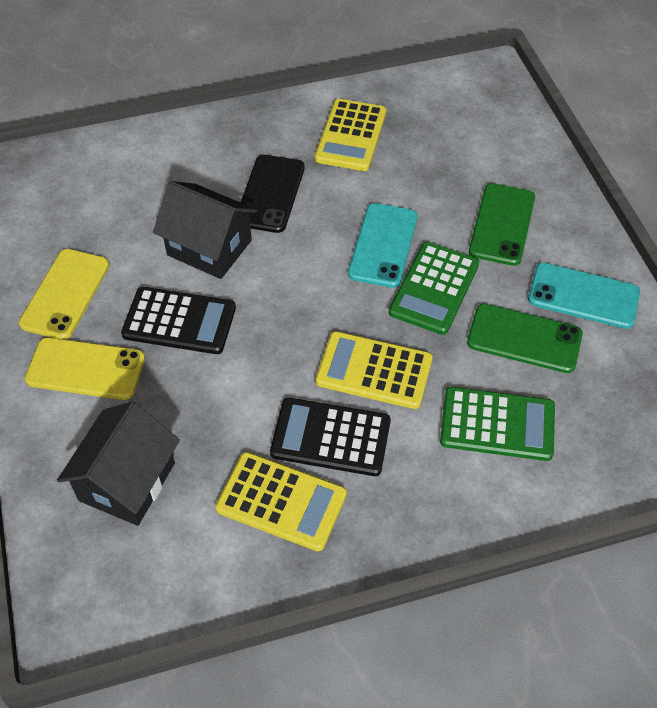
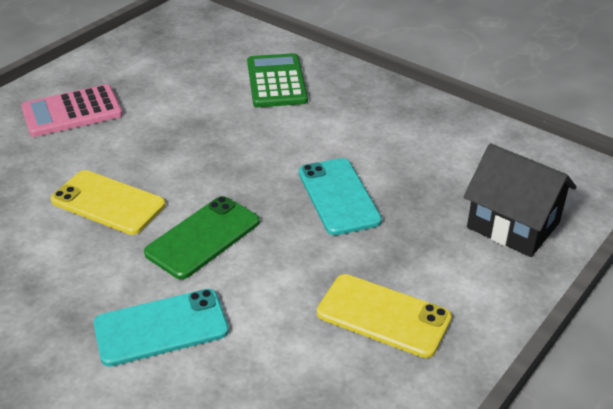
black calculator: 2 -> 0
black house: 2 -> 1
black phone: 1 -> 0
green calculator: 2 -> 1
green phone: 2 -> 1
pink calculator: 0 -> 1
yellow calculator: 3 -> 0

